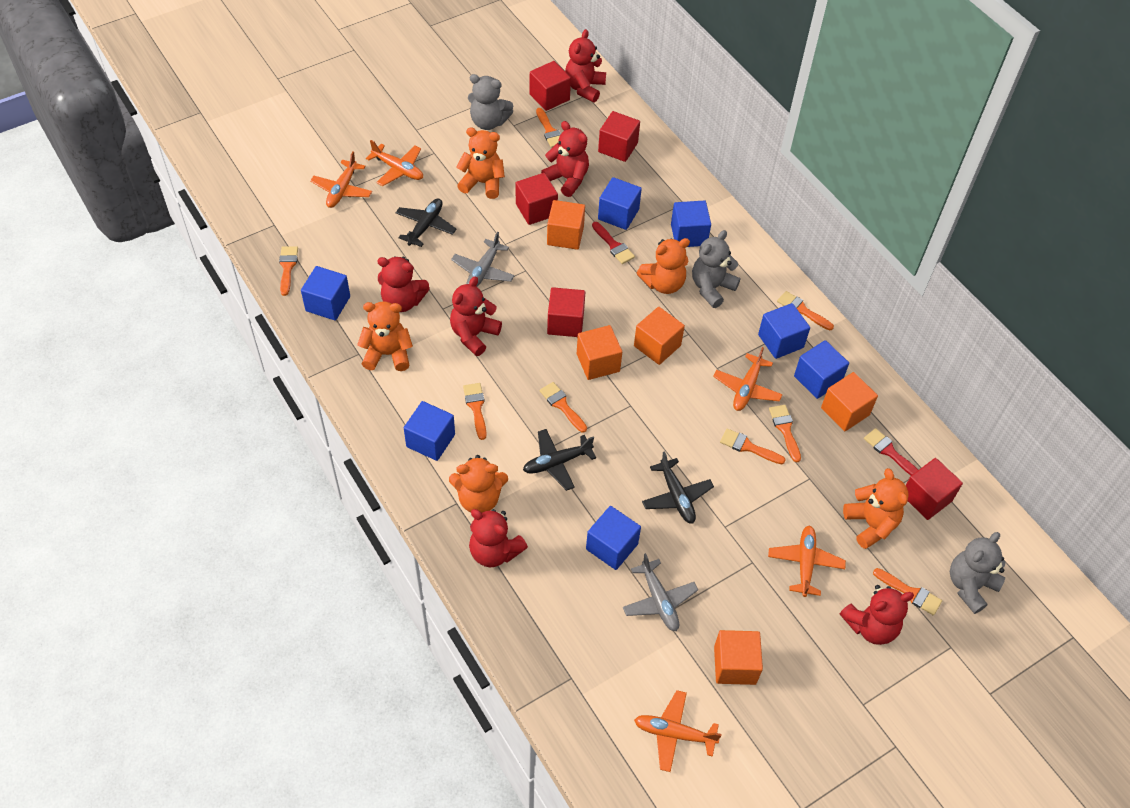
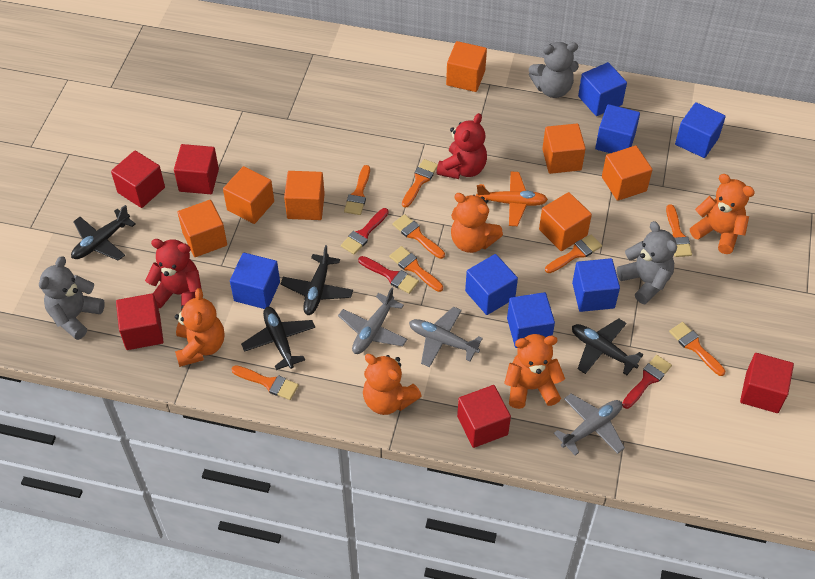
black plane: 3 -> 4
grey plane: 2 -> 3
orange cube: 5 -> 7
orange plane: 5 -> 1
red brush: 2 -> 3
red teddy bear: 6 -> 2

